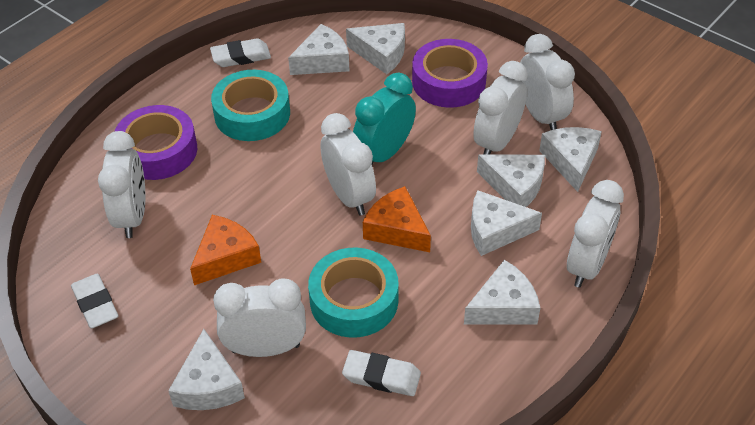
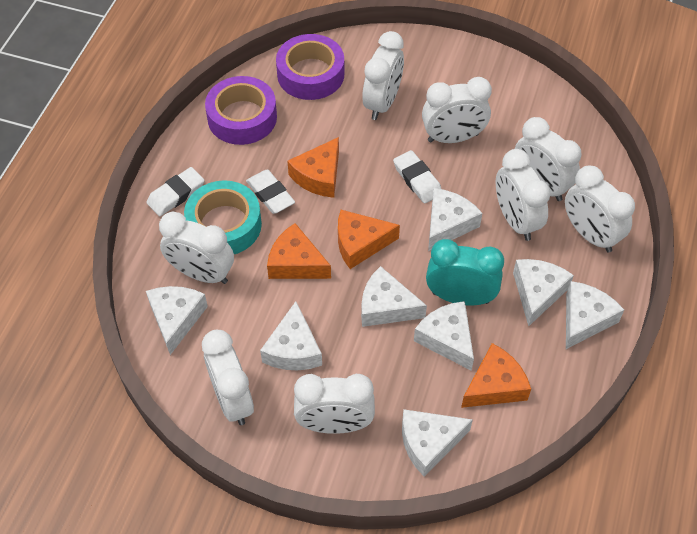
orange cheese: 2 -> 4
turquoise tape: 2 -> 1
white cheese: 7 -> 8
white clock: 6 -> 8

